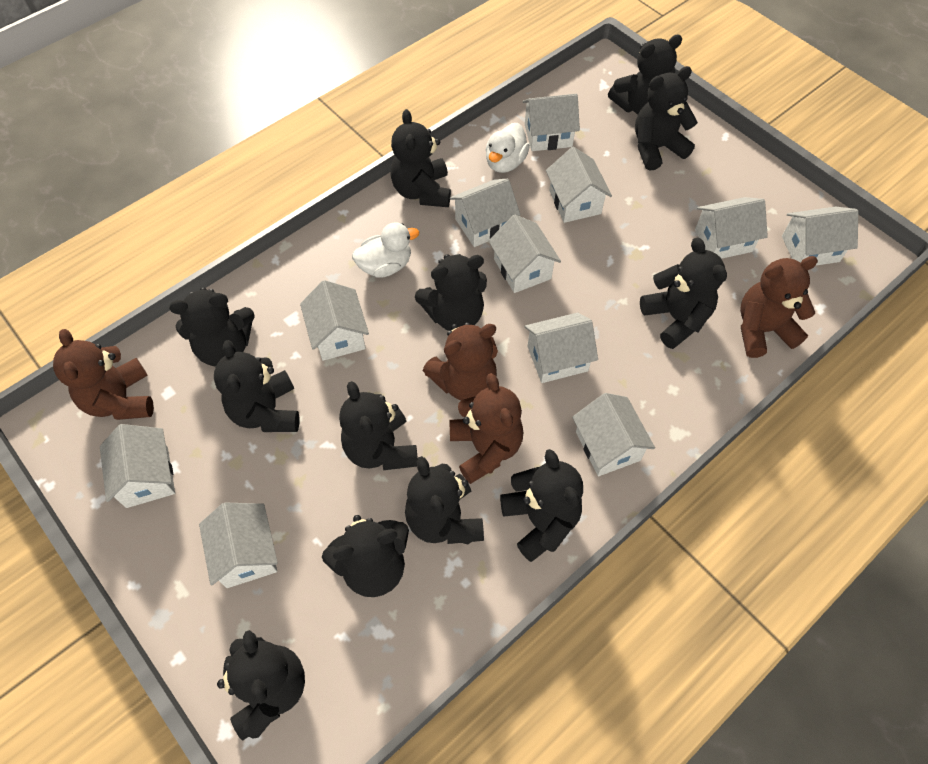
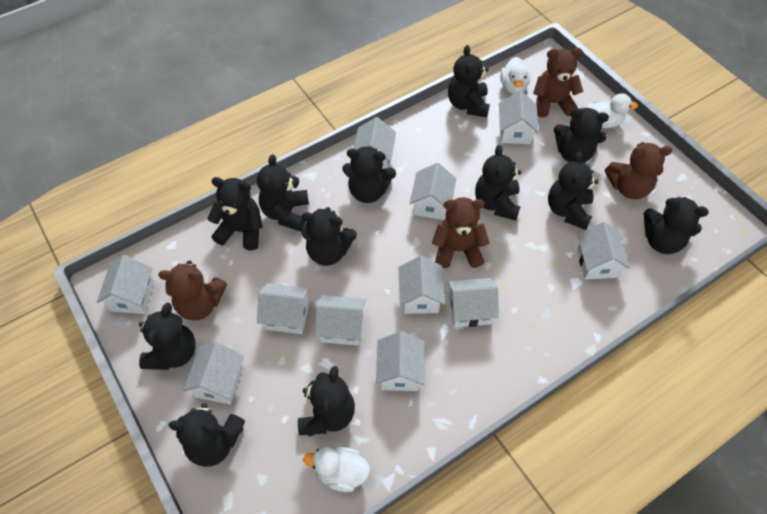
white duck: 2 -> 3

